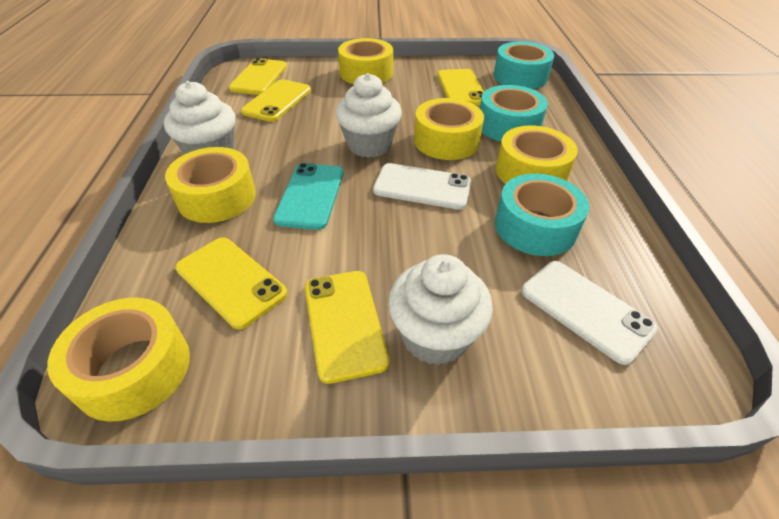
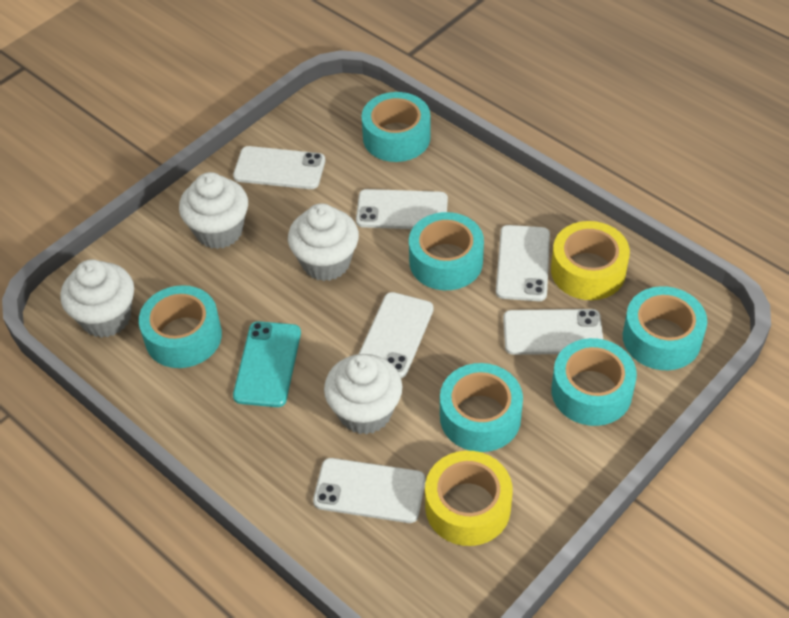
turquoise tape: 3 -> 6
white cupcake: 3 -> 4
white phone: 2 -> 6
yellow phone: 5 -> 0
yellow tape: 5 -> 2

